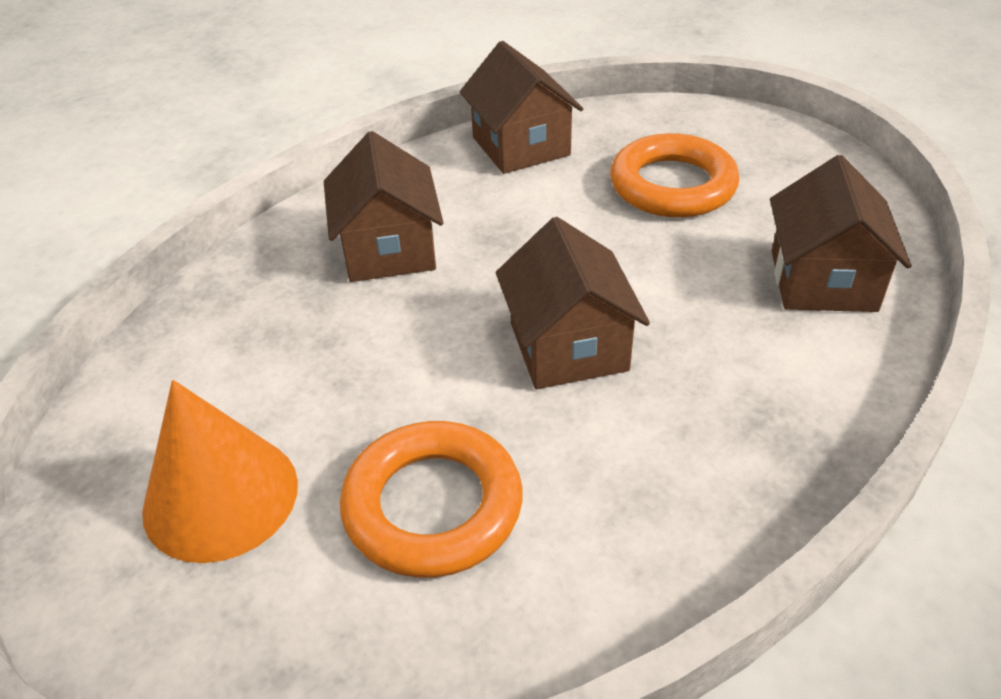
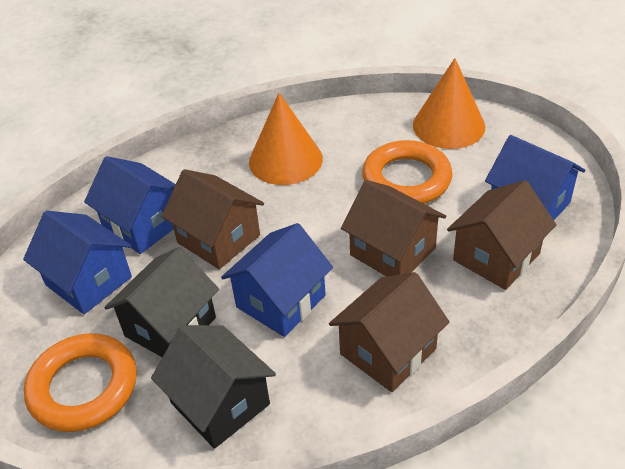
black house: 0 -> 2
blue house: 0 -> 4
orange cone: 1 -> 2

